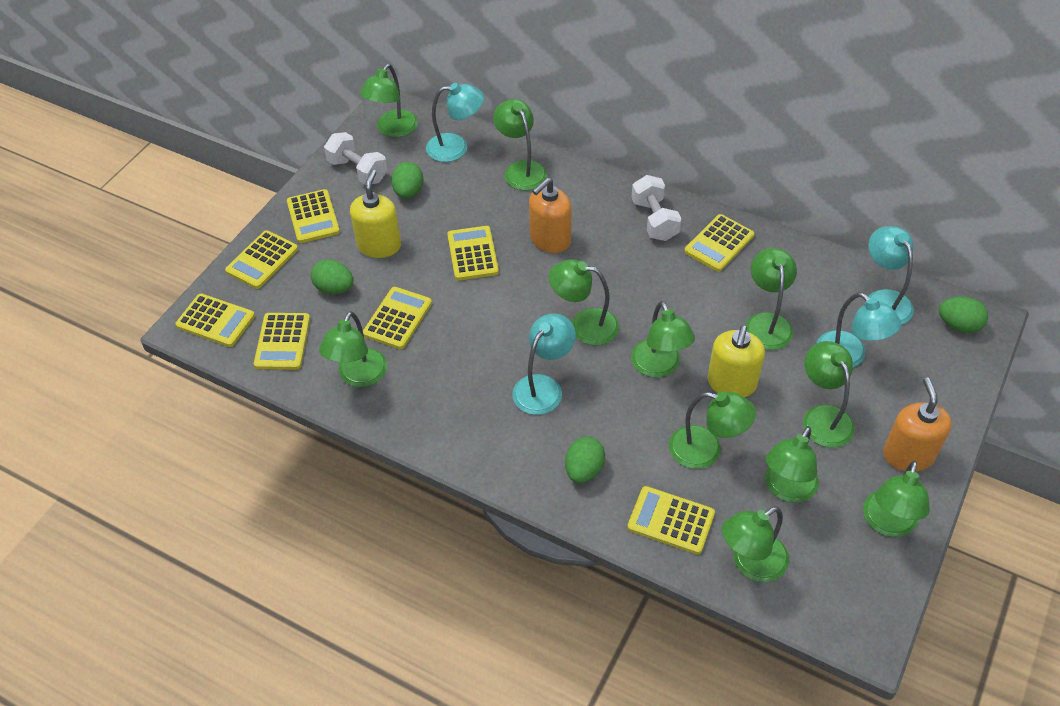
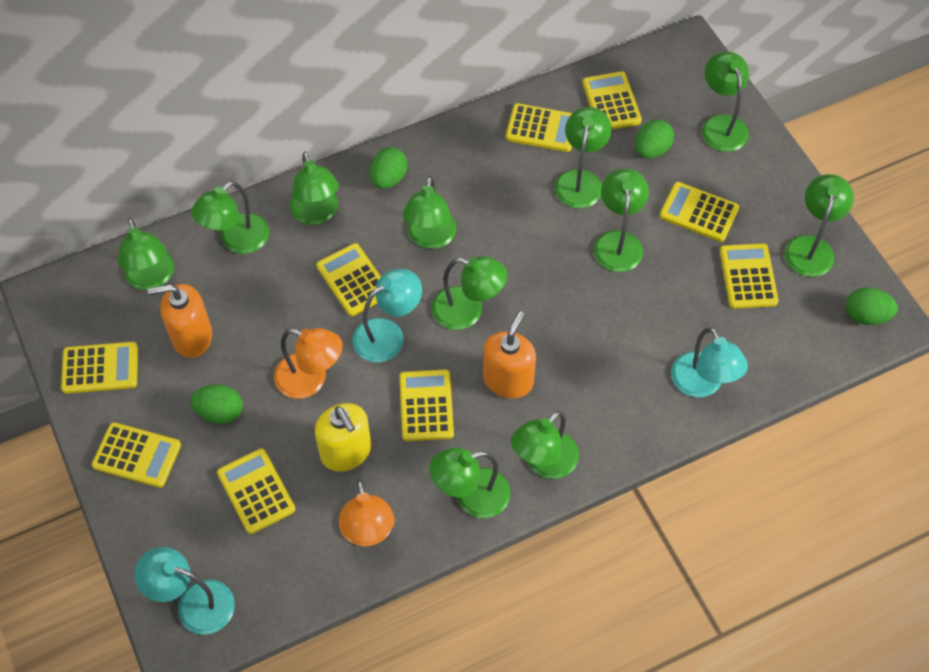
orange lamp: 0 -> 2
turquoise lamp: 4 -> 3
white dumbbell: 2 -> 0
yellow calculator: 8 -> 9
yellow soap dispenser: 2 -> 1

